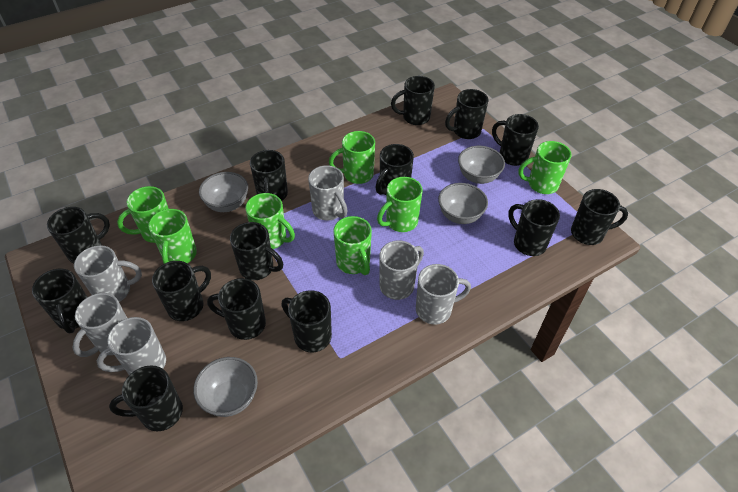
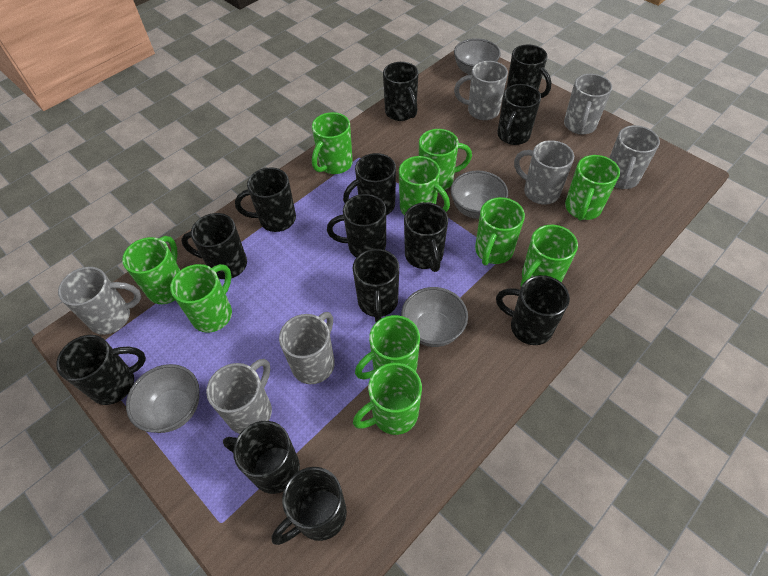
black mug: 14 -> 13
green mug: 7 -> 10
grey mug: 6 -> 7

